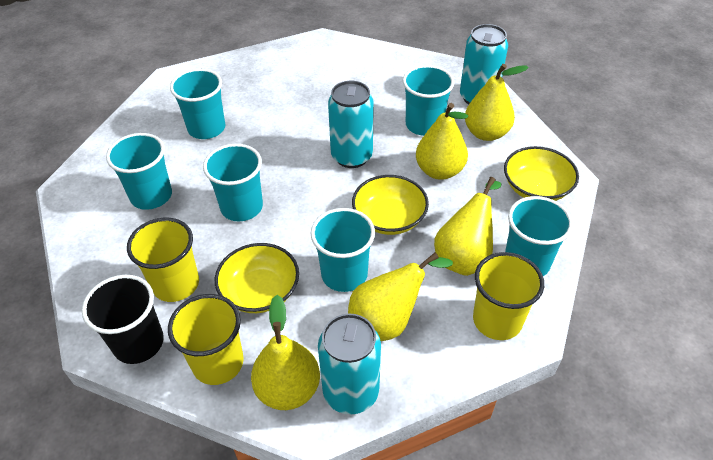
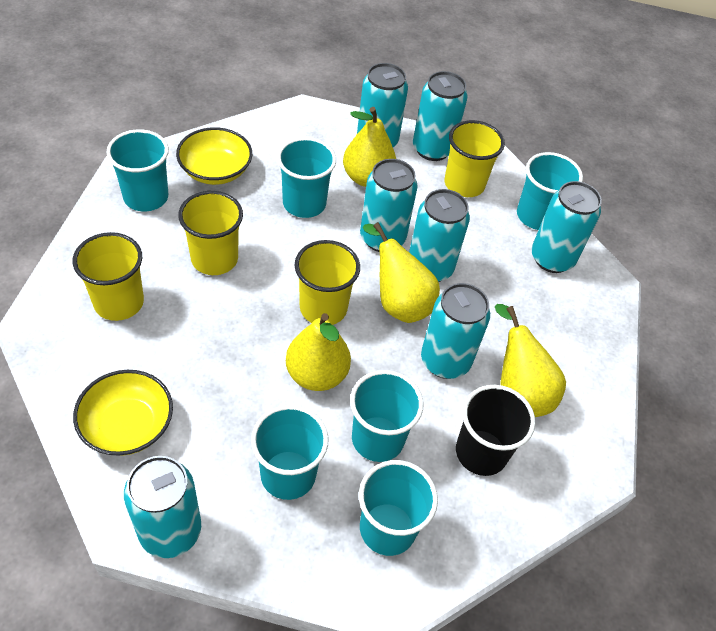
turquoise can: 3 -> 7
yellow bowl: 3 -> 2
yellow cup: 3 -> 4
yellow pear: 5 -> 4

